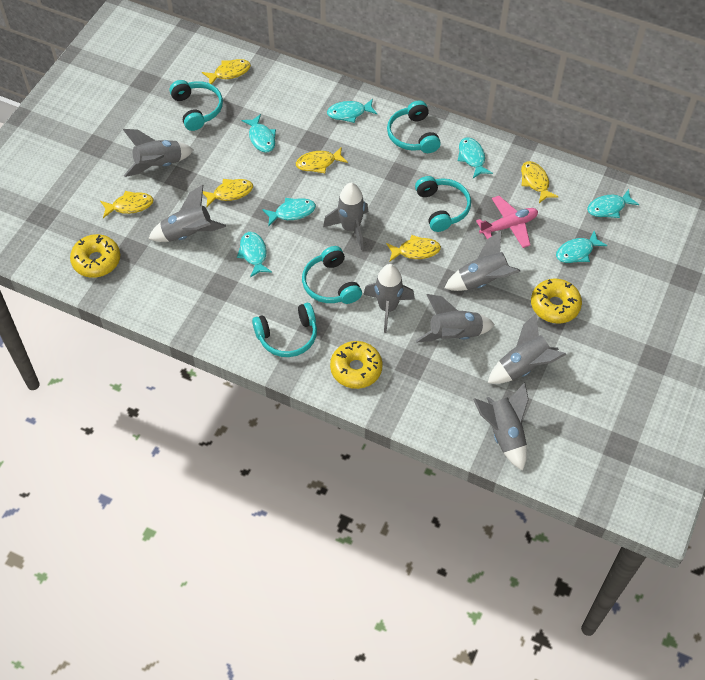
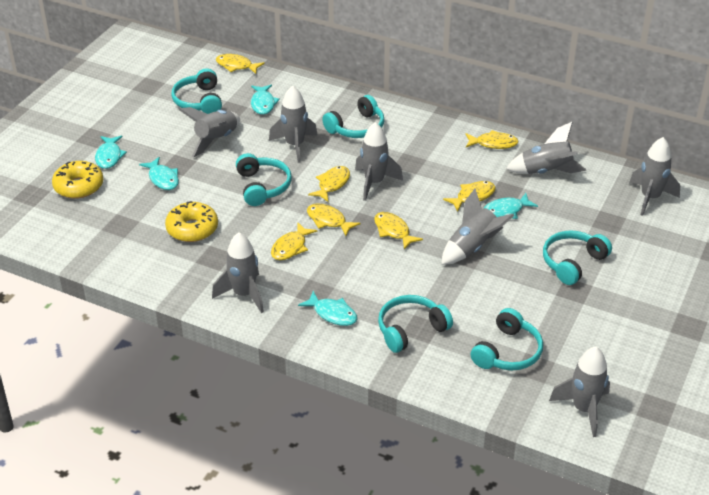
pink plane: 1 -> 0
turquoise fish: 7 -> 5
turquoise headphones: 5 -> 6
yellow donut: 3 -> 2
yellow fish: 6 -> 7

